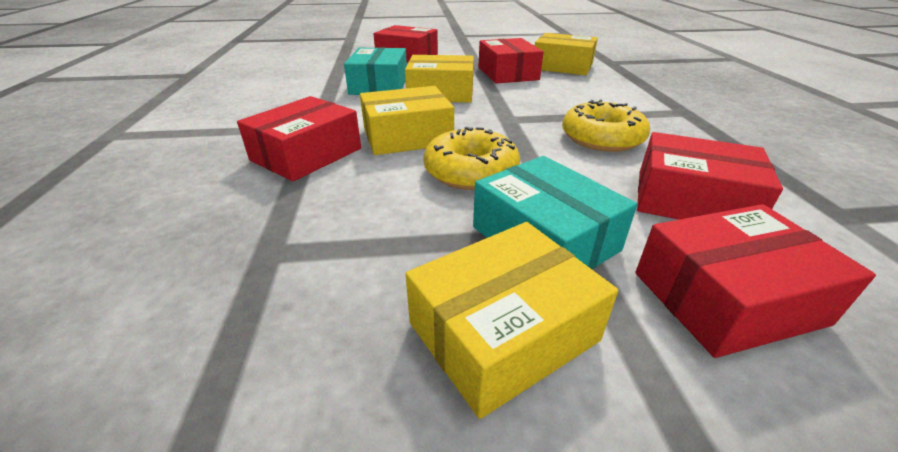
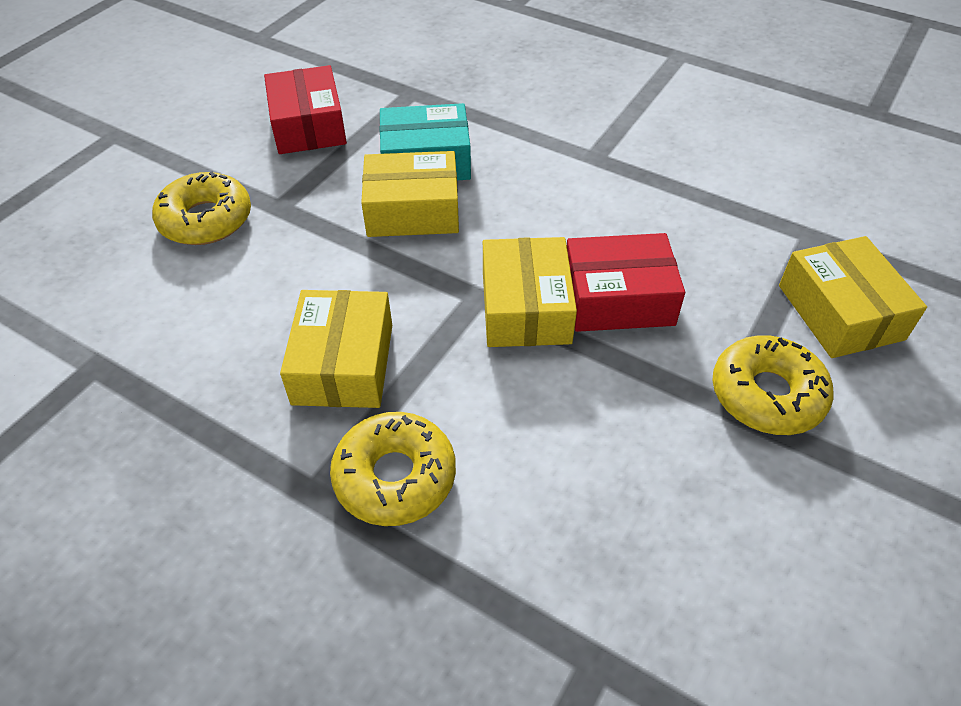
red box: 5 -> 2
turquoise box: 2 -> 1
yellow donut: 2 -> 3

